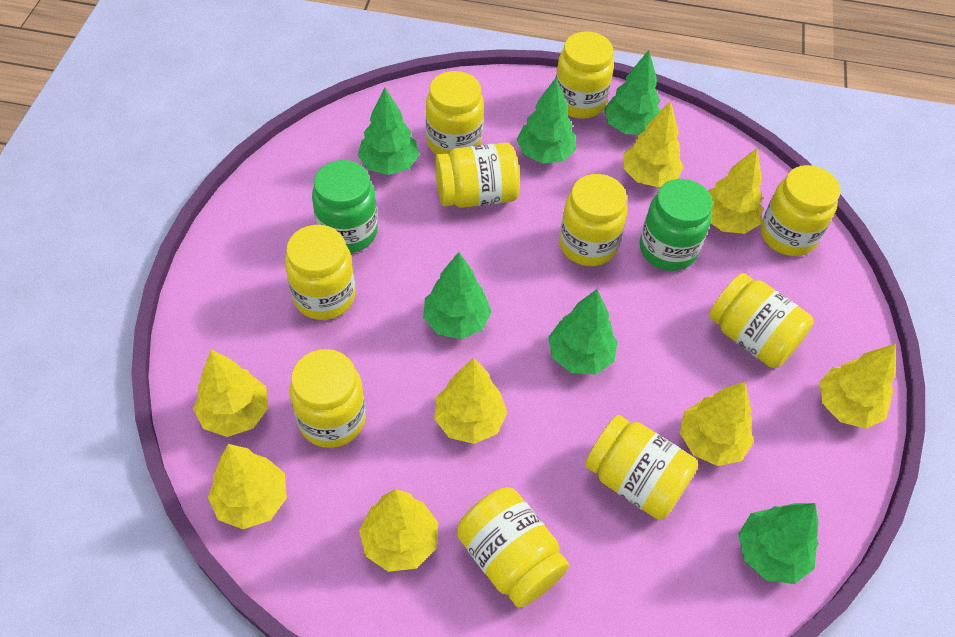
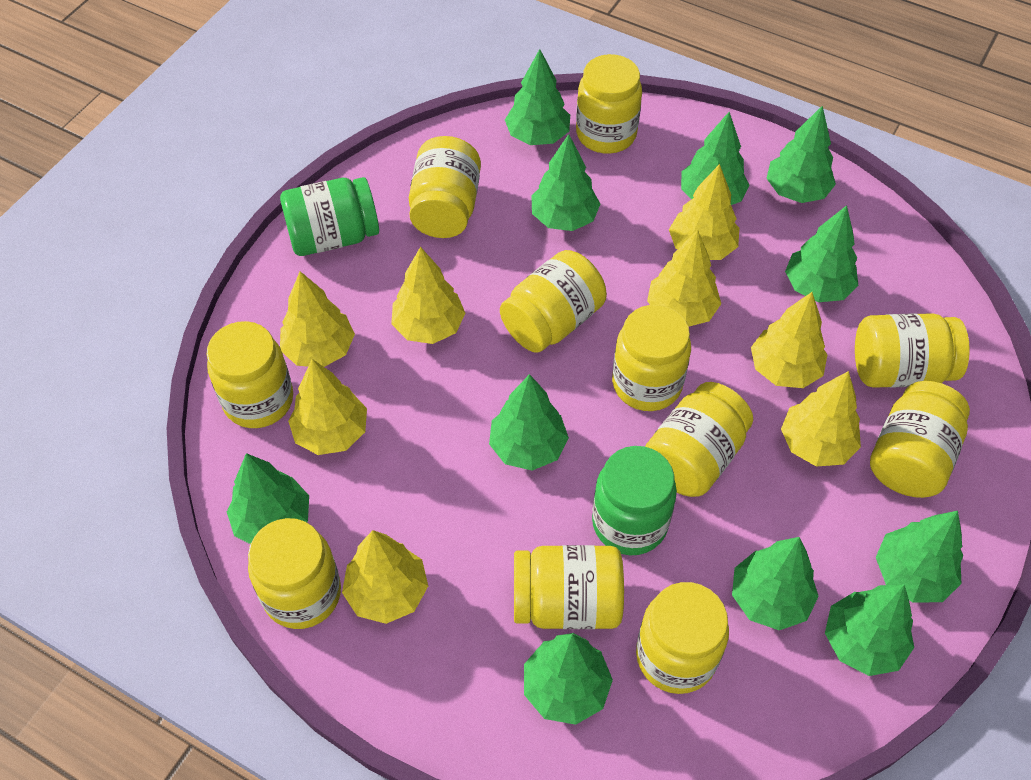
green tree: 6 -> 11
yellow jar: 10 -> 11

